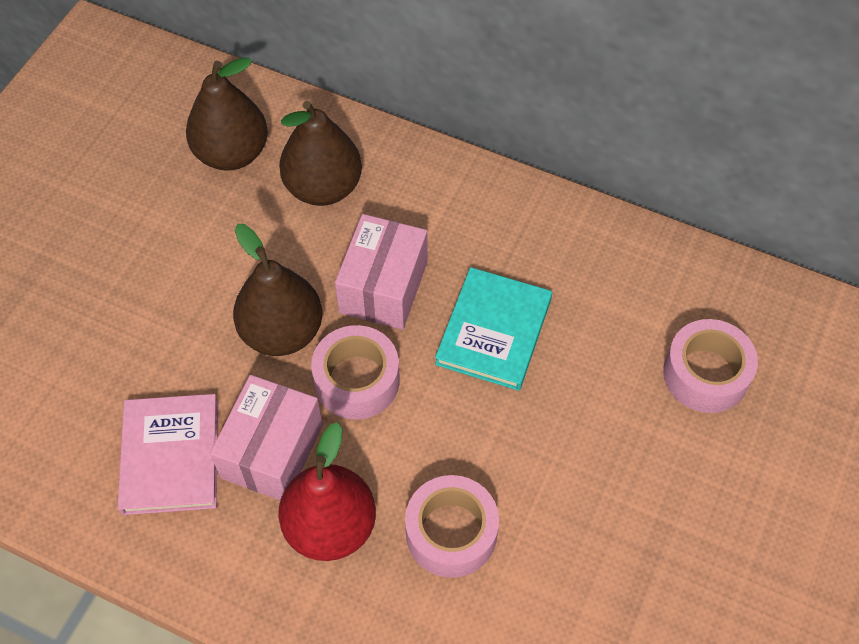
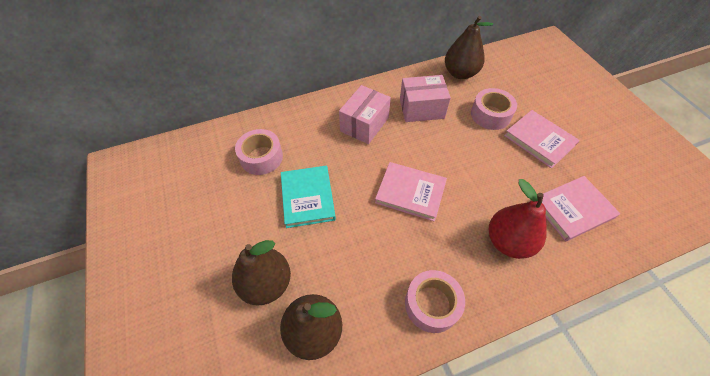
pink book: 1 -> 3

